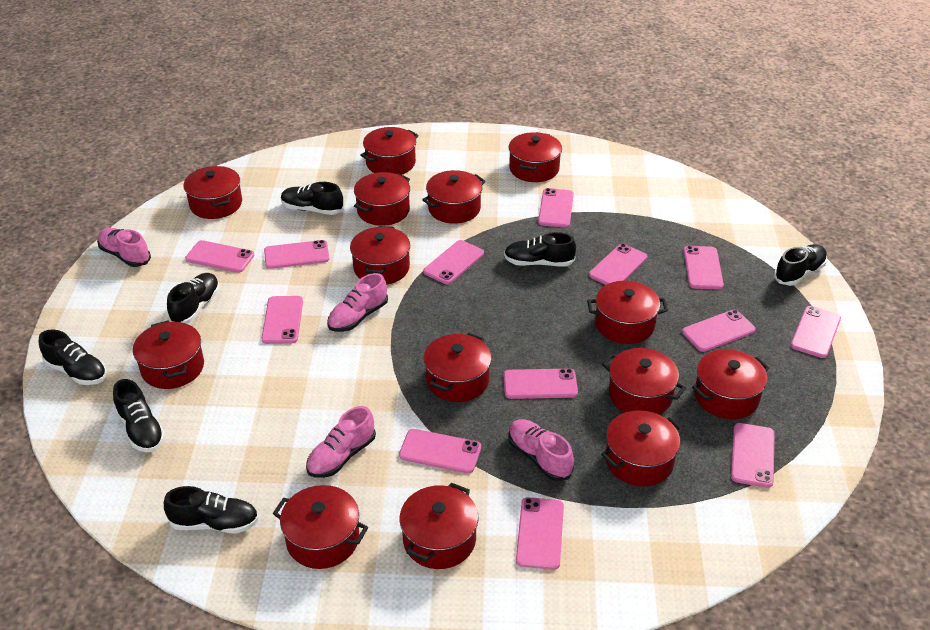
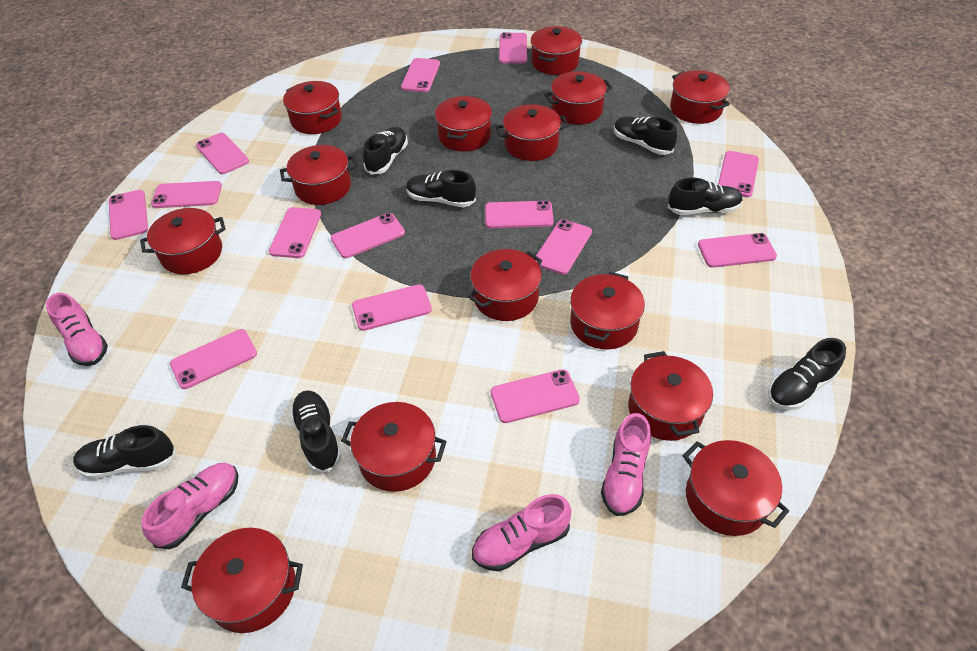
pink phone: 13 -> 14

